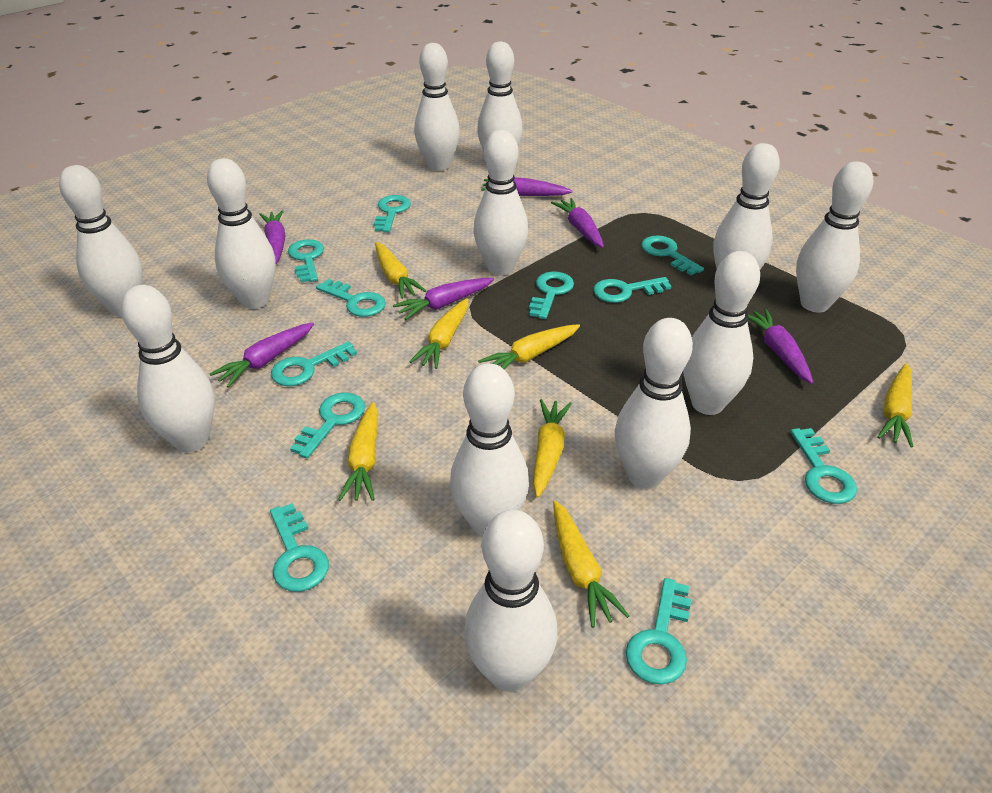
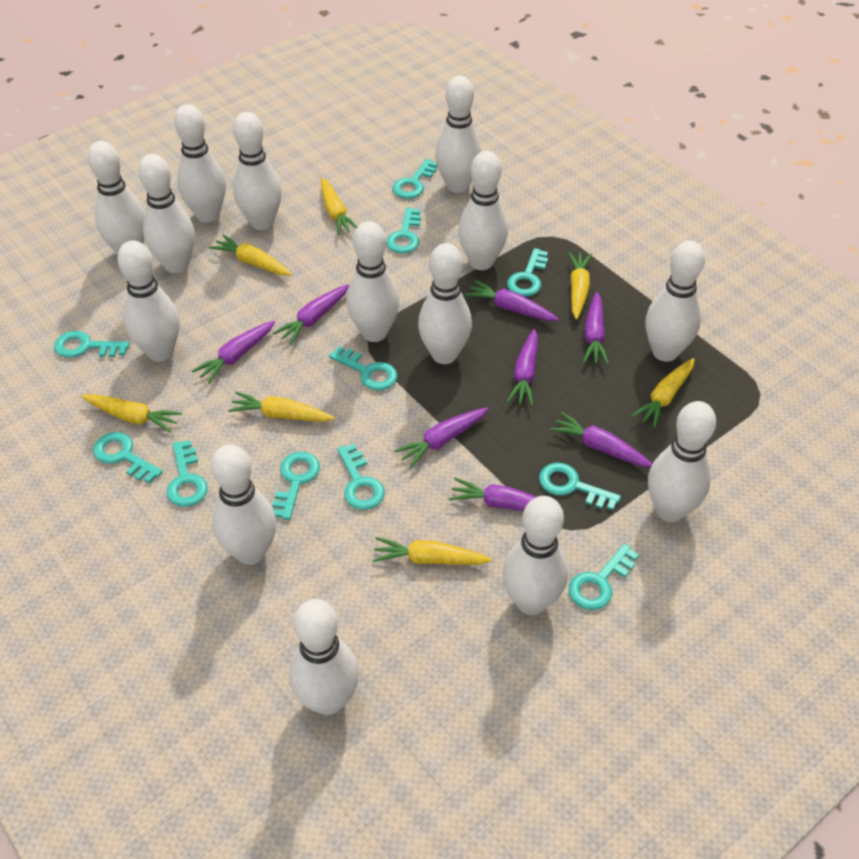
purple carrot: 6 -> 8
white bowling pin: 12 -> 14

